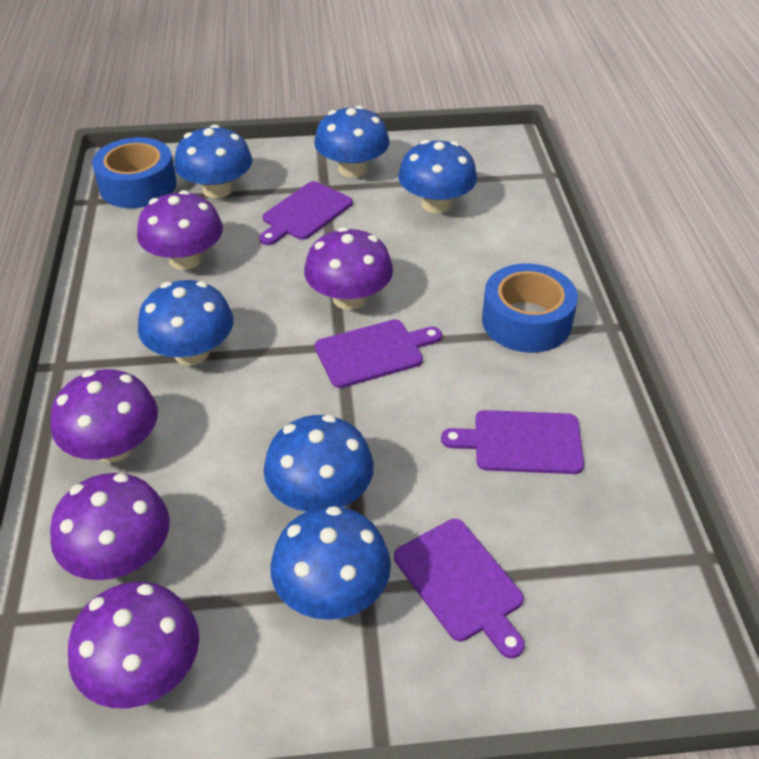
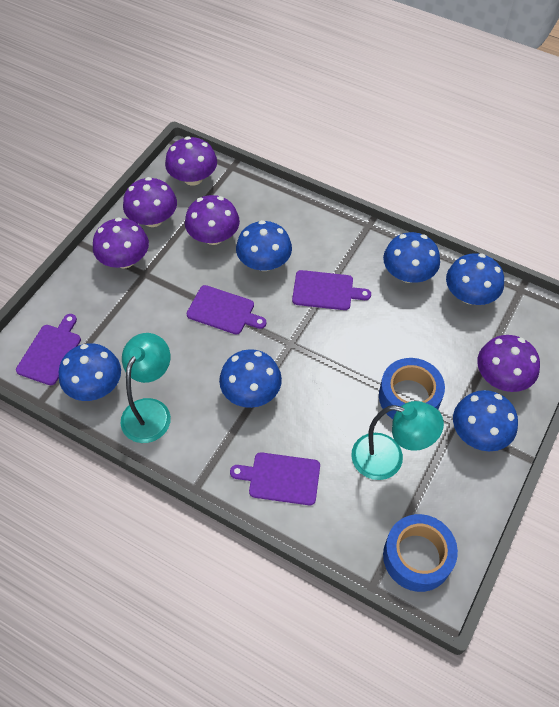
turquoise lamp: 0 -> 2

